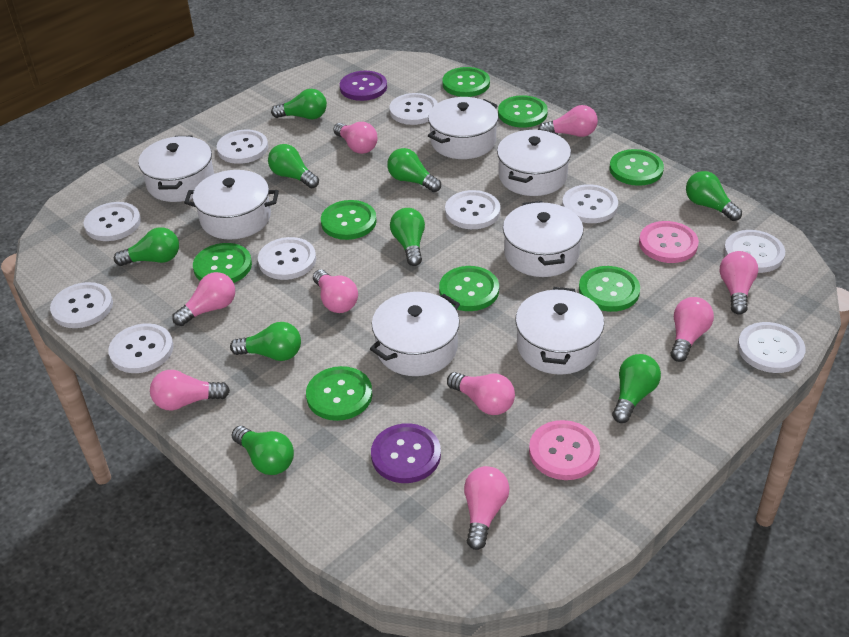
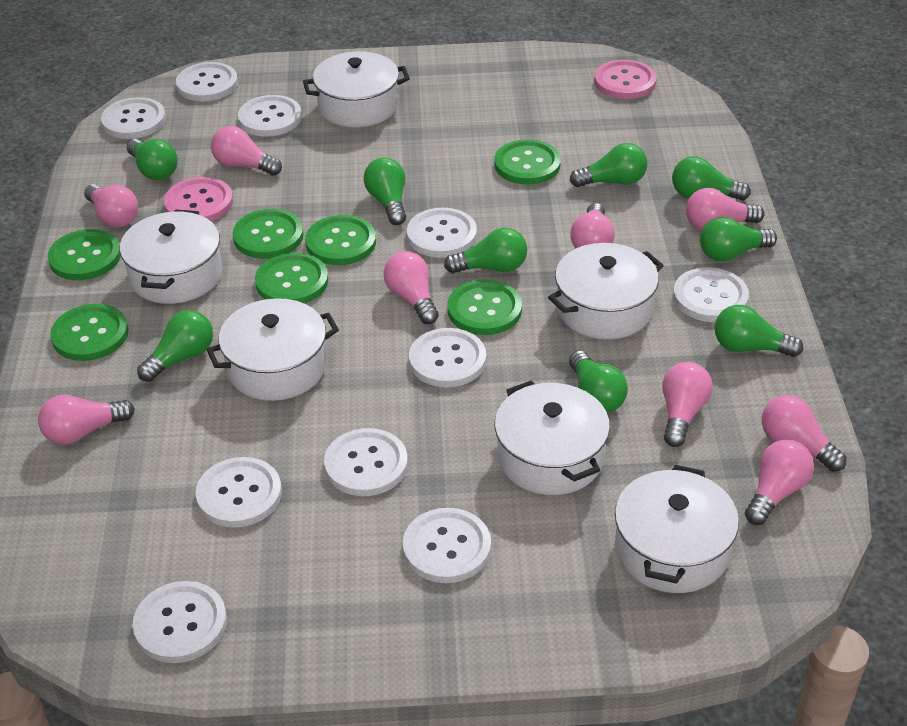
green button: 8 -> 7
purple button: 2 -> 0
white pot: 7 -> 6

